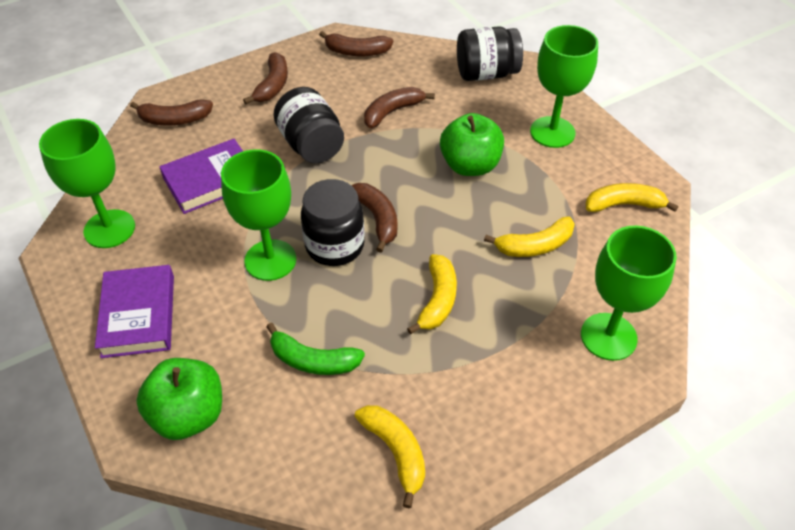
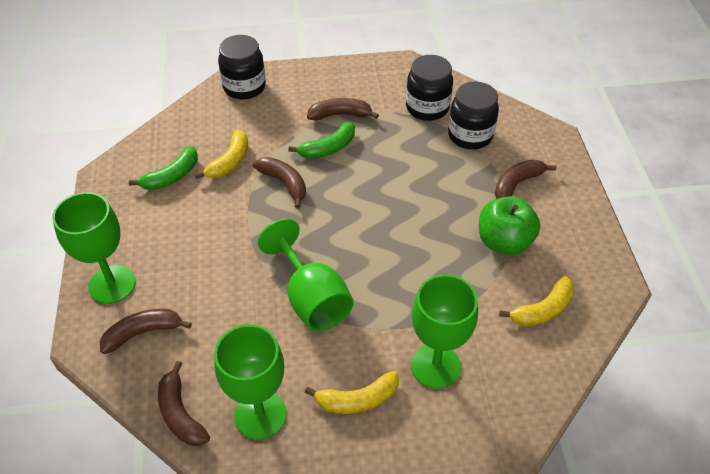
green apple: 2 -> 1
green banana: 1 -> 2
purple book: 2 -> 0
yellow banana: 4 -> 3

